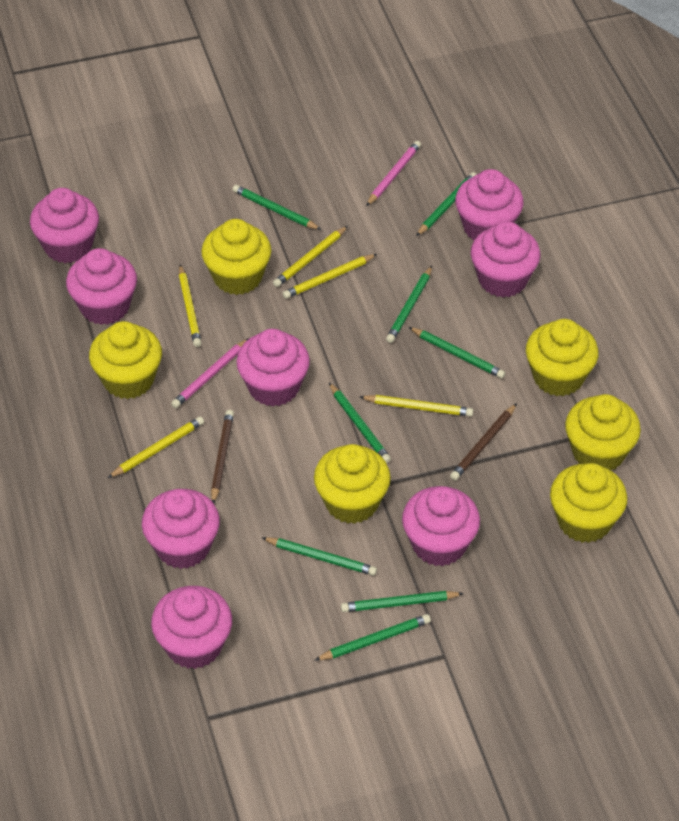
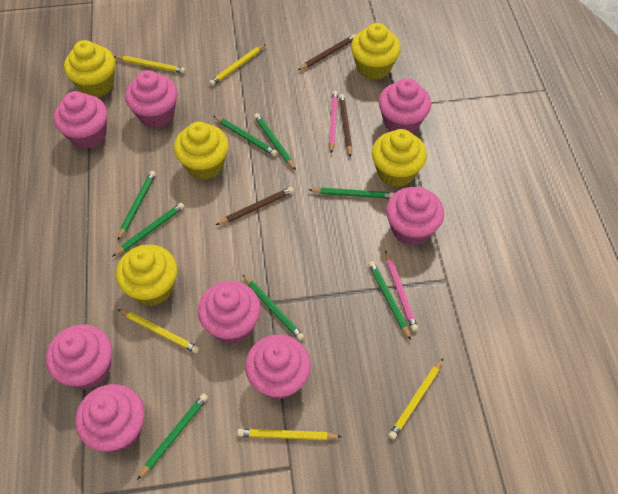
brown pencil: 2 -> 3
yellow cupcake: 6 -> 5

